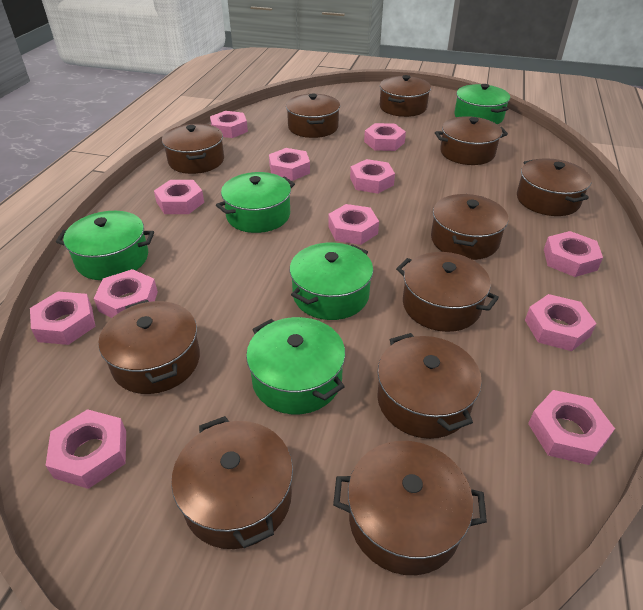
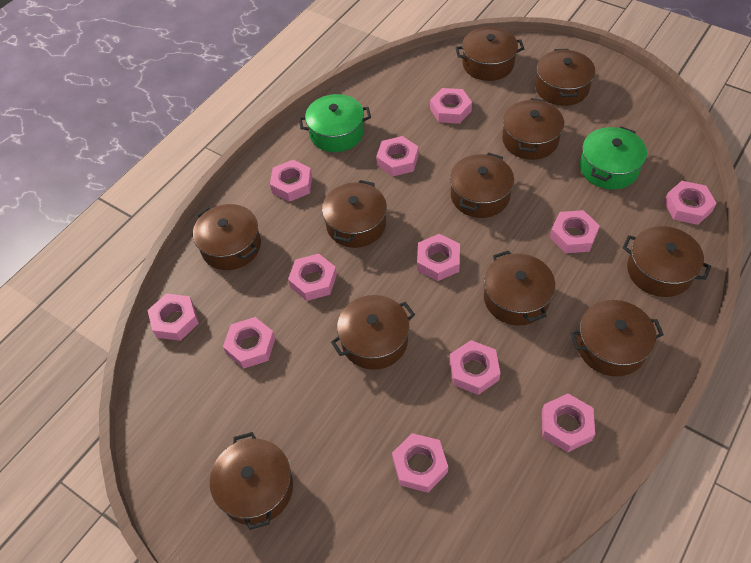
green pot: 5 -> 2

